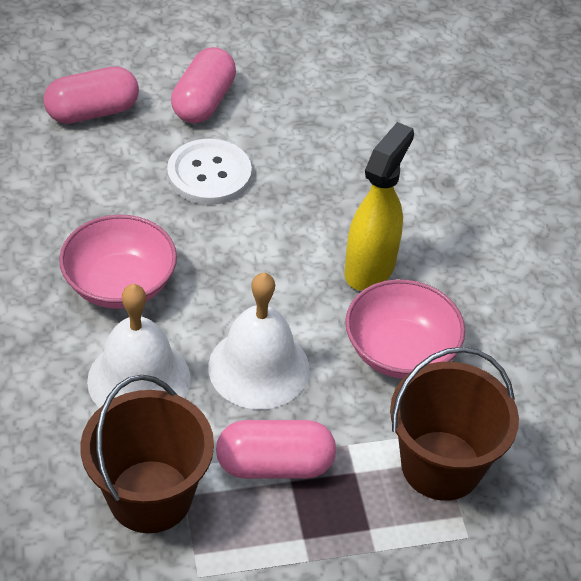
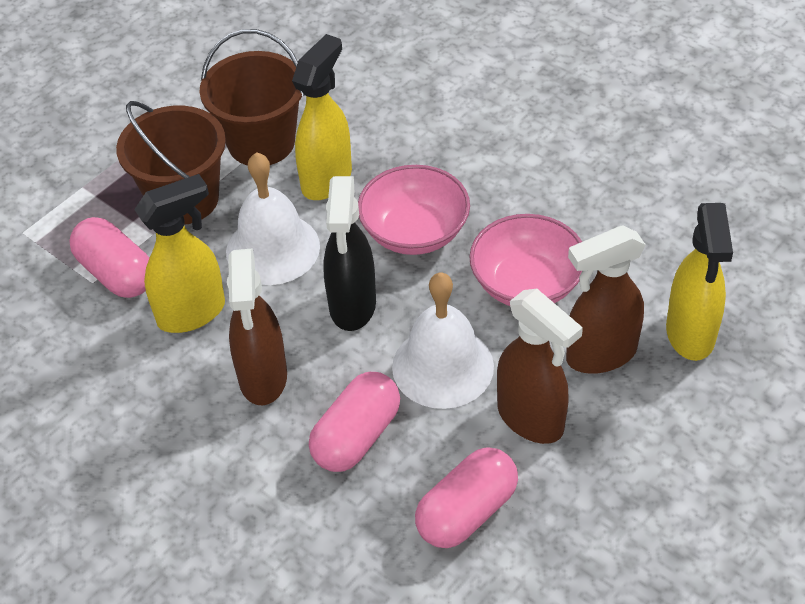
black spray bottle: 0 -> 1
brown spray bottle: 0 -> 3
white button: 1 -> 0
yellow spray bottle: 1 -> 3

